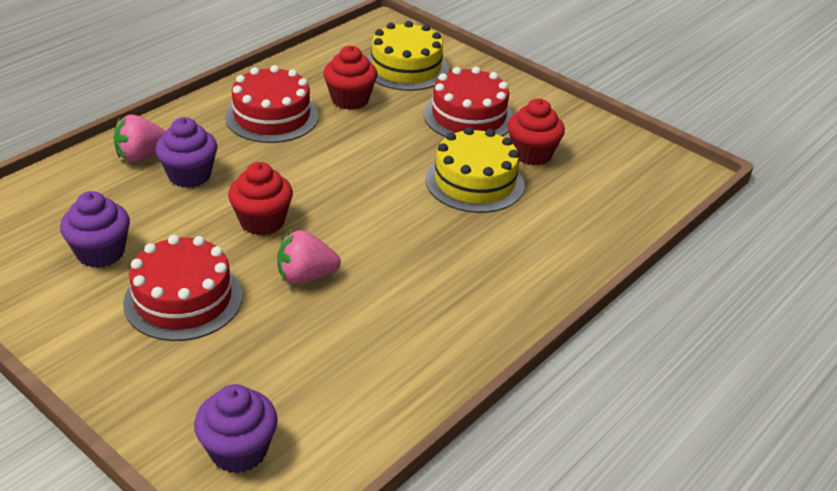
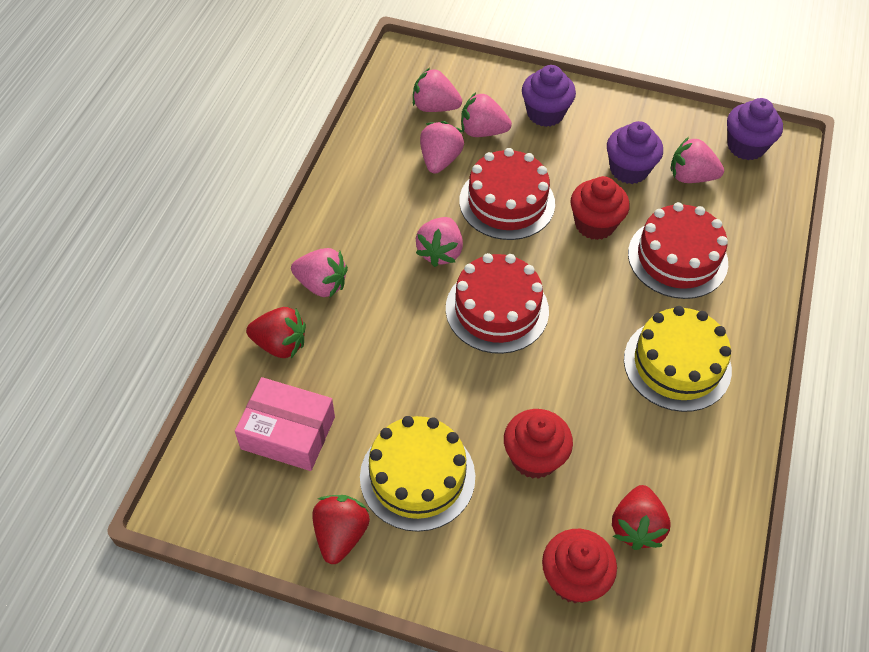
pink box: 0 -> 1
pink strawberry: 2 -> 6
red strawberry: 0 -> 3

